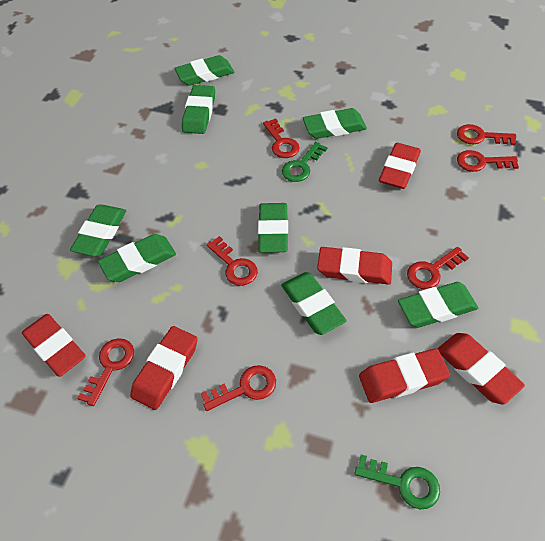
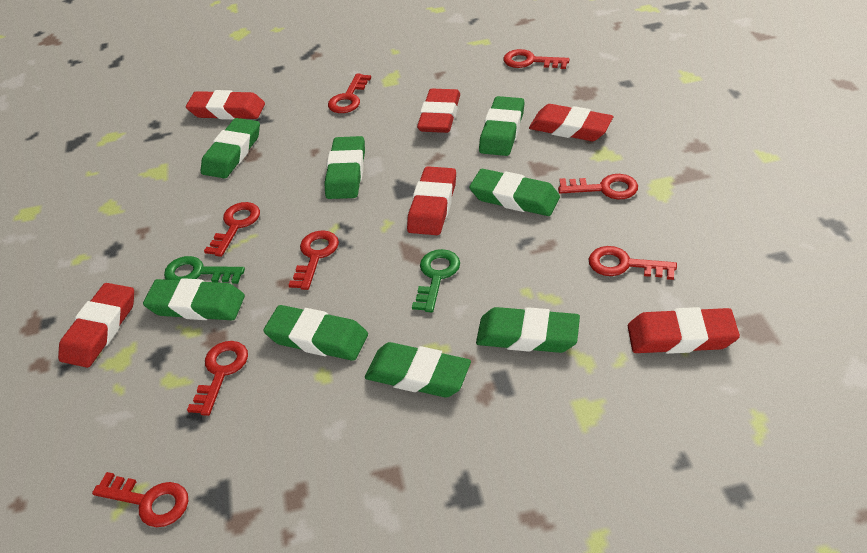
red key: 7 -> 8

